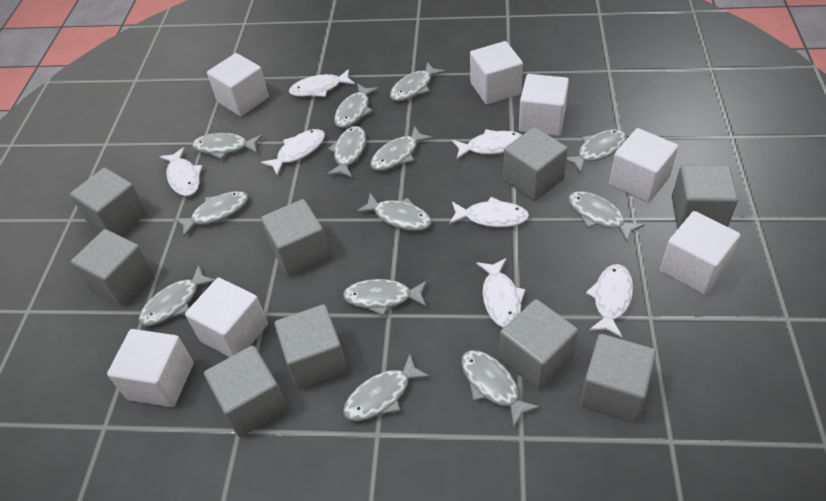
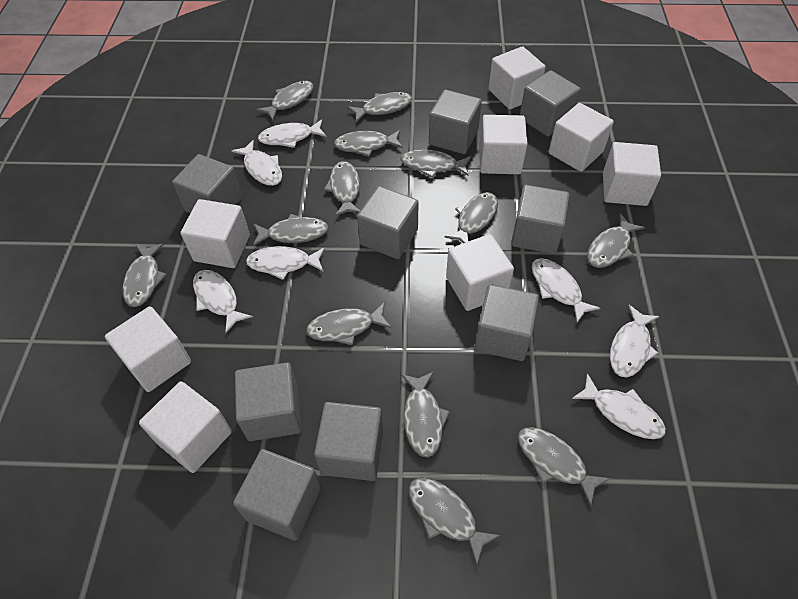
white cube: 7 -> 8

